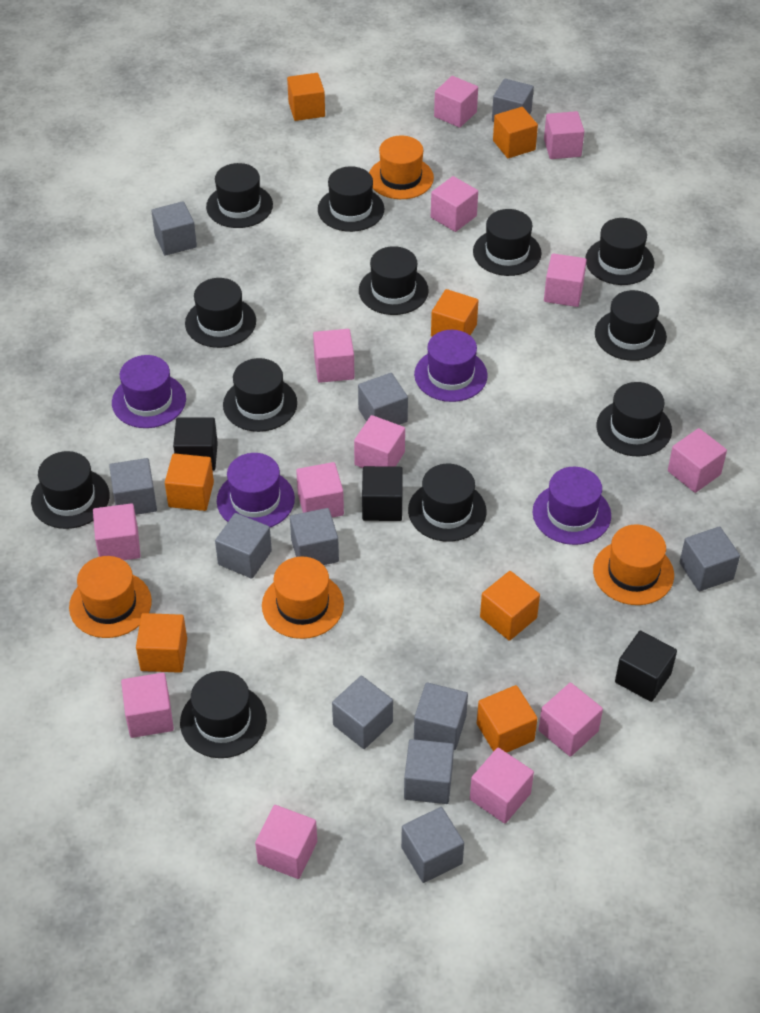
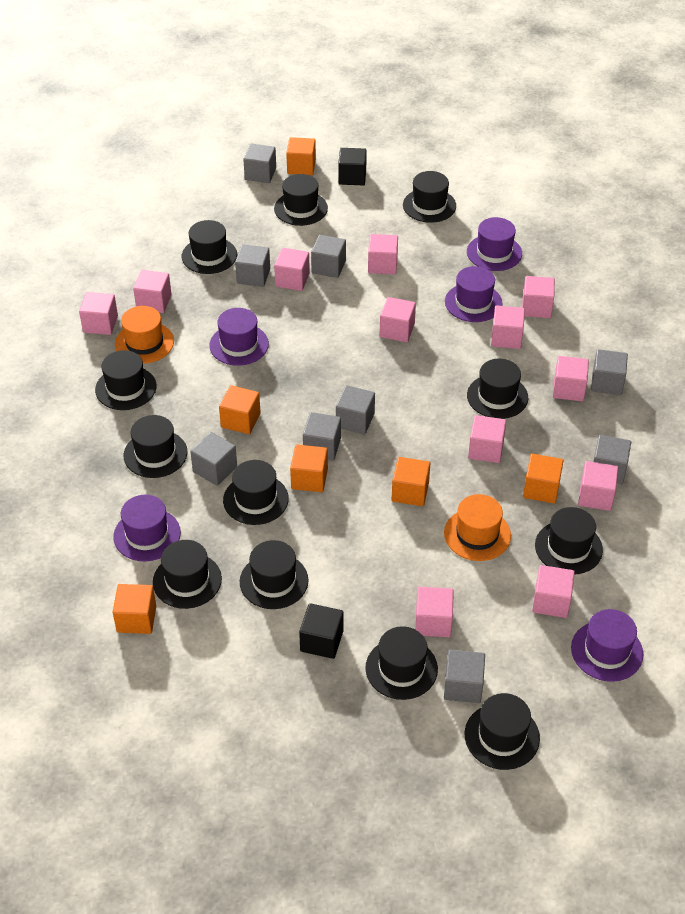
black cube: 3 -> 2
grey cube: 11 -> 9
orange cube: 7 -> 6
orange hat: 4 -> 2
pink cube: 13 -> 12
purple hat: 4 -> 5

